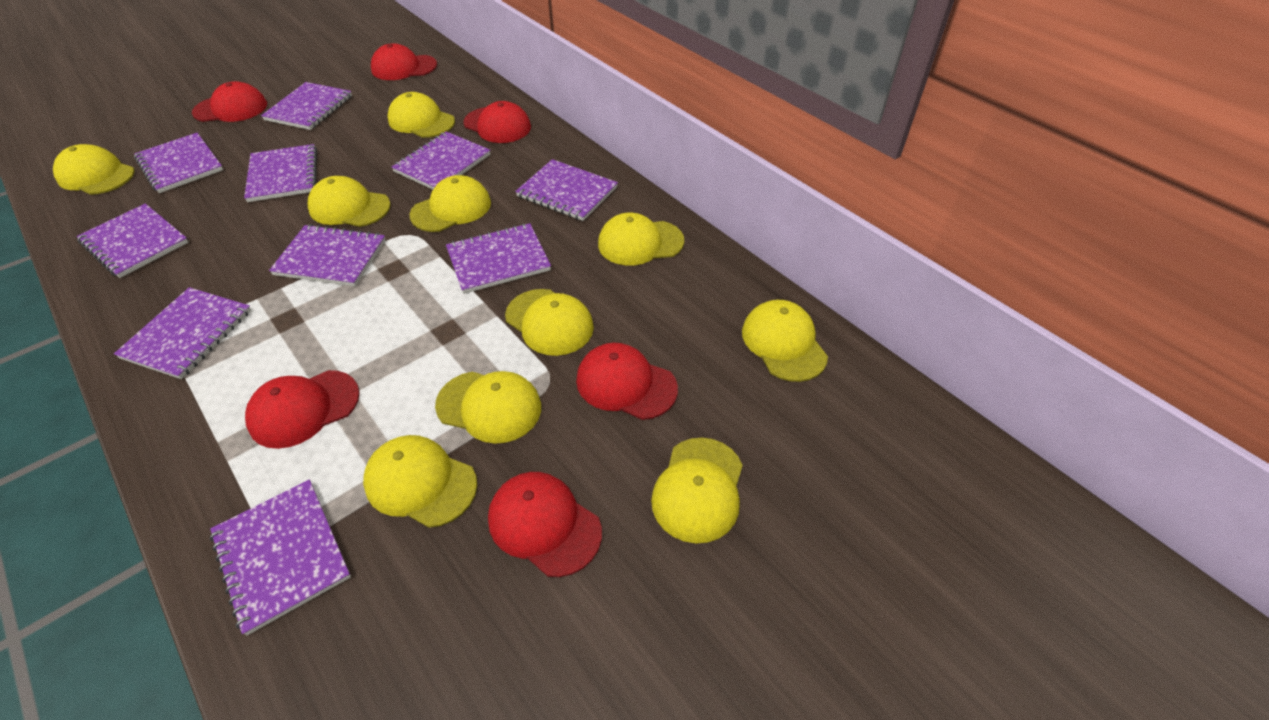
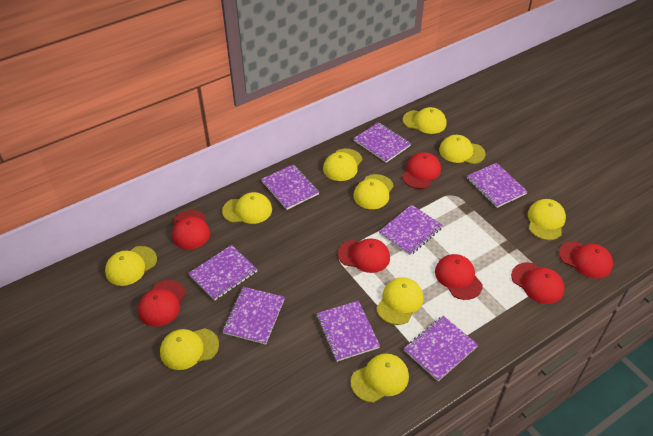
purple notebook: 10 -> 8
red cap: 6 -> 7

